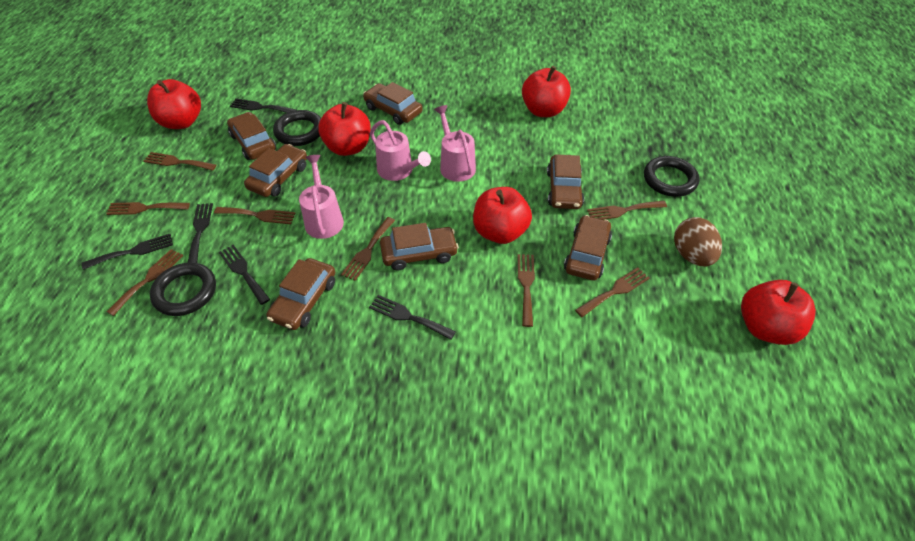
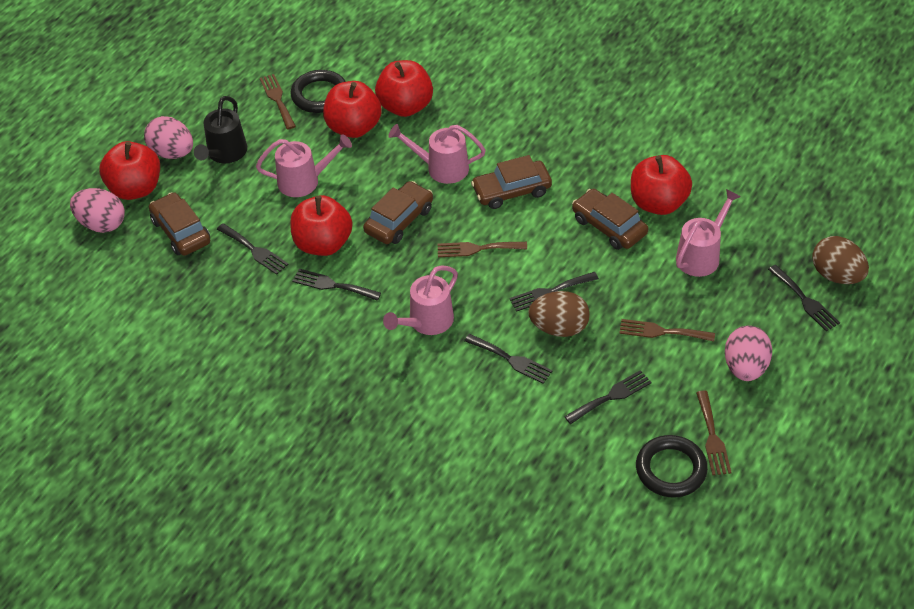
black fork: 5 -> 6
black ring: 3 -> 2
black watering can: 0 -> 1
brown car: 7 -> 4
brown egg: 1 -> 2
brown fork: 8 -> 4
pink egg: 0 -> 3
pink watering can: 3 -> 4

